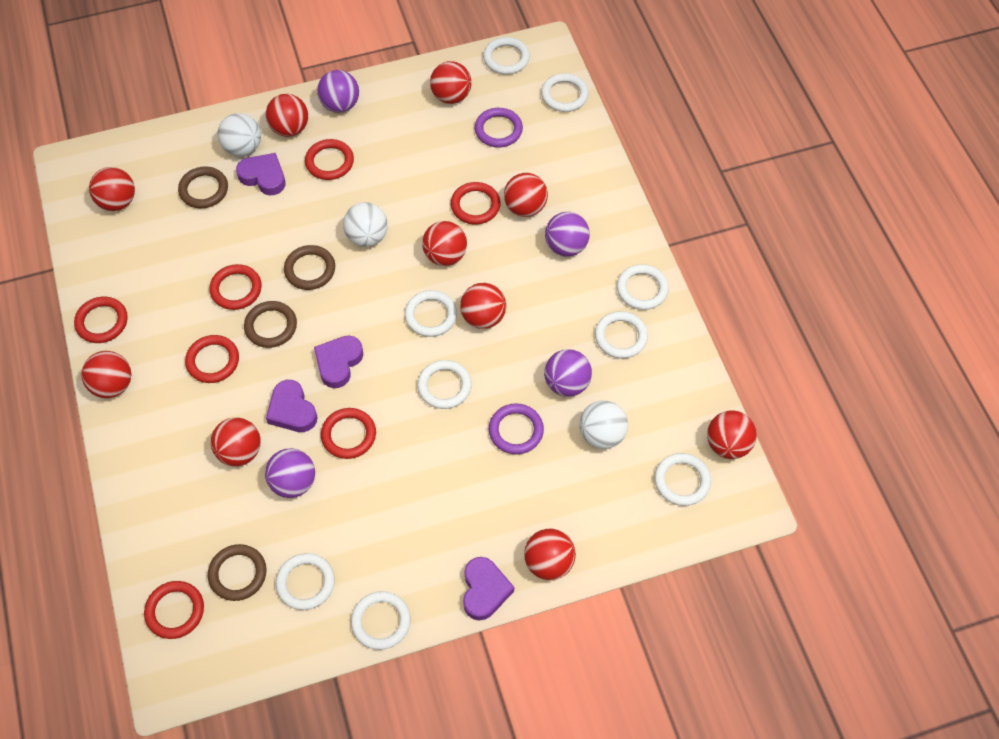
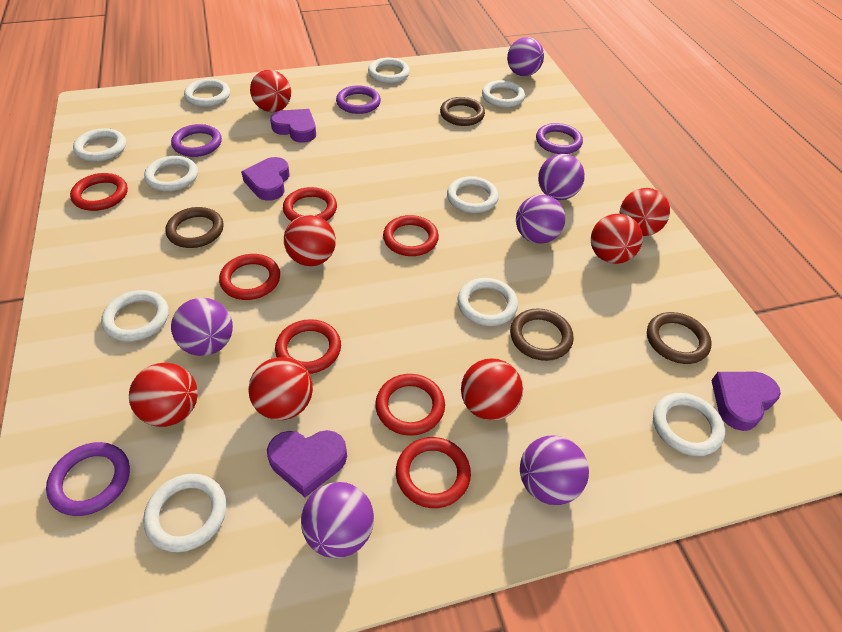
purple ball: 4 -> 6
purple ring: 2 -> 4
red ball: 10 -> 7
white ball: 3 -> 0
white ring: 9 -> 10

